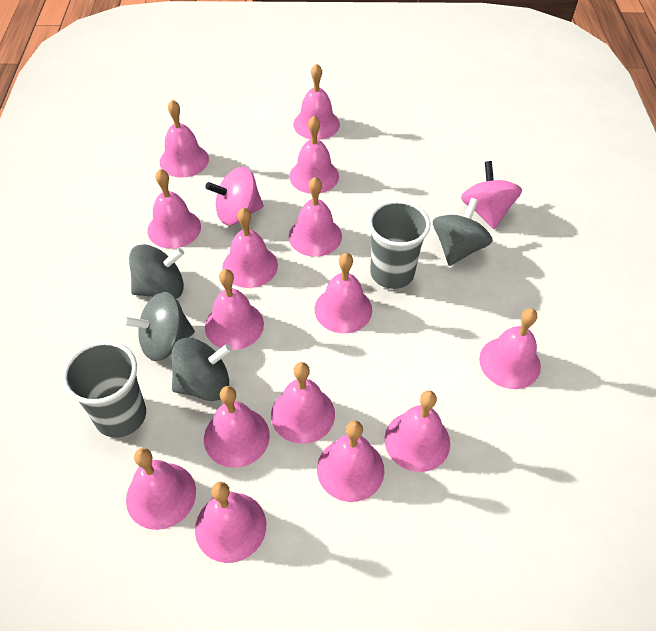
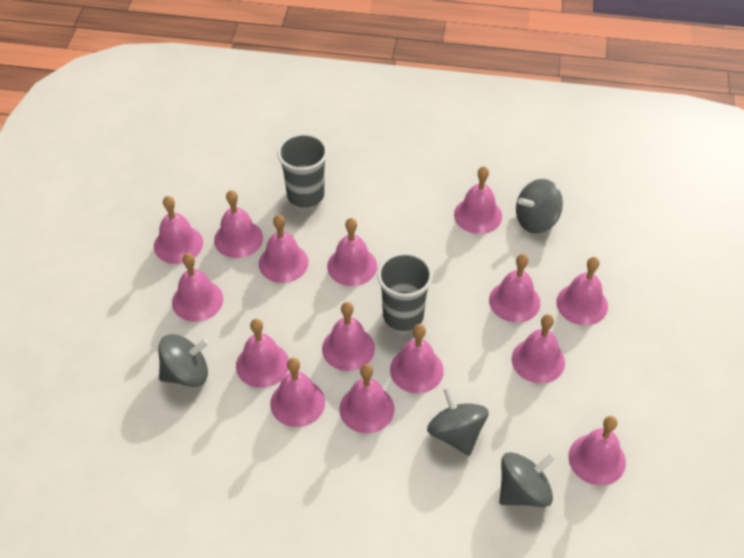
pink spinning top: 2 -> 0

